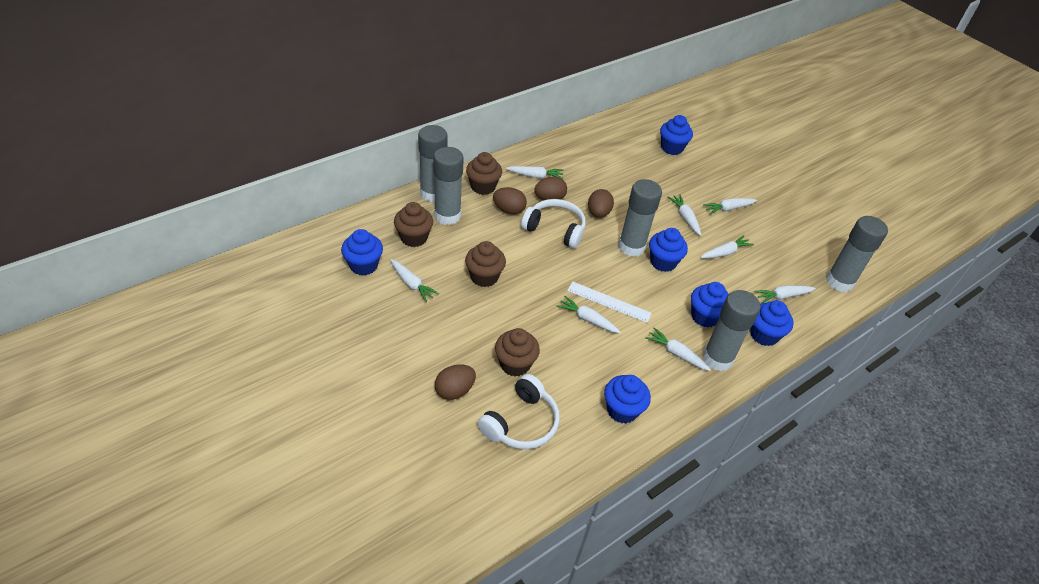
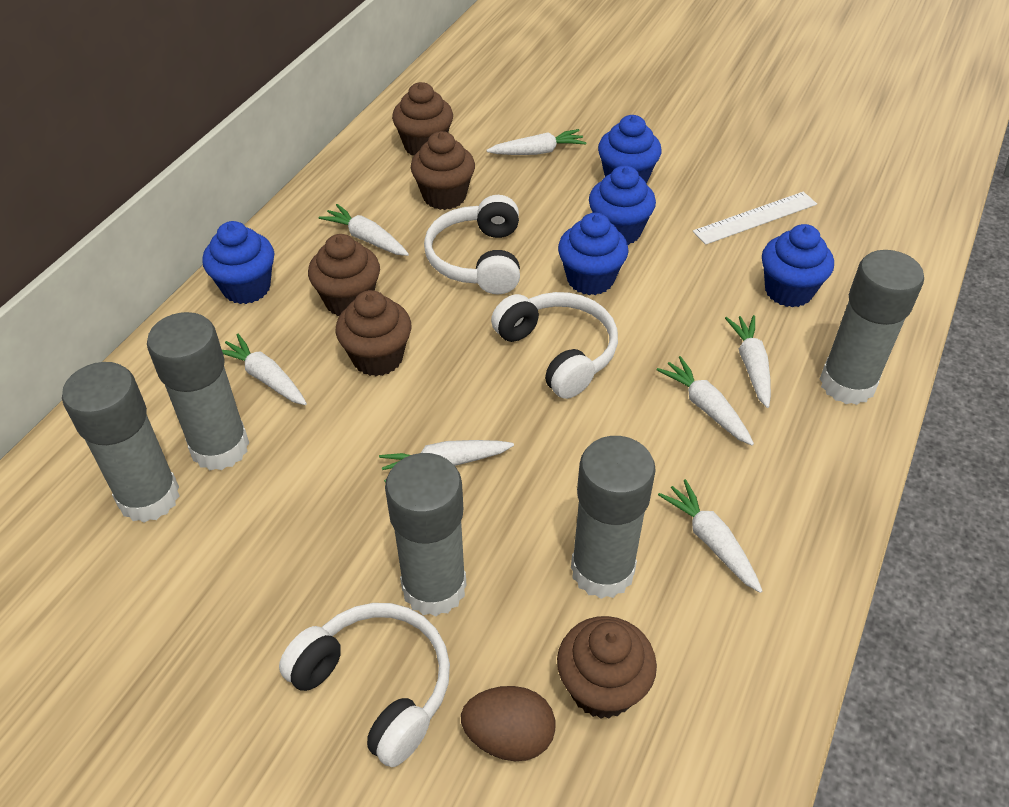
blue cupcake: 6 -> 5
brown cupcake: 4 -> 5
brown egg: 4 -> 1
white carrot: 8 -> 7
white headphones: 2 -> 3

